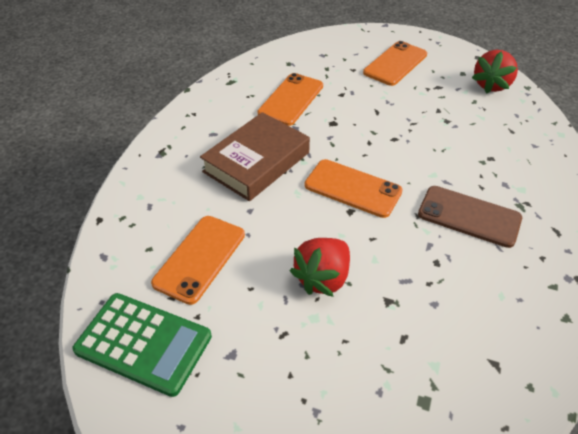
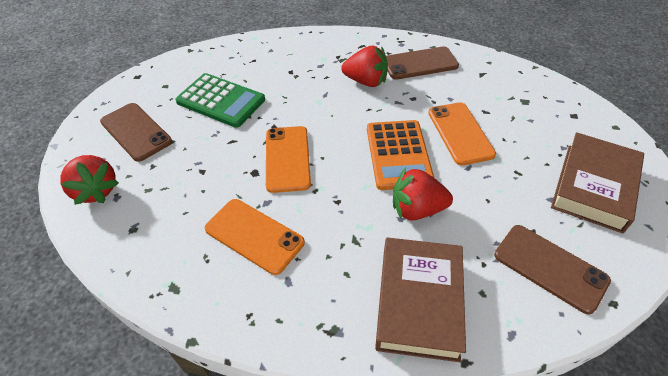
brown book: 1 -> 2
brown phone: 1 -> 3
orange calculator: 0 -> 1
orange phone: 4 -> 3
red strawberry: 2 -> 3

